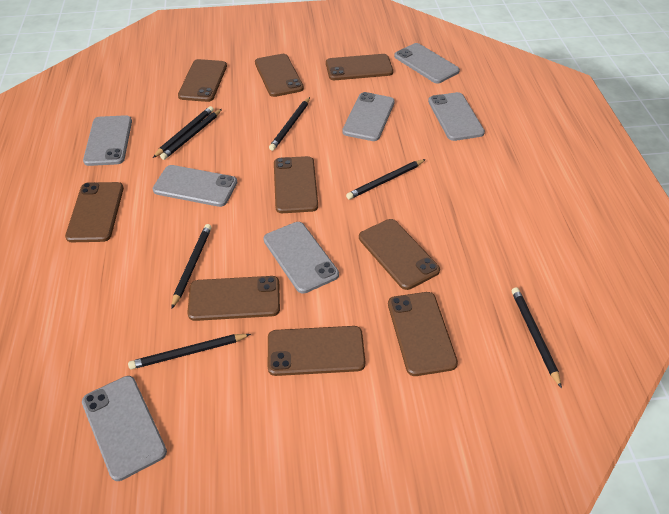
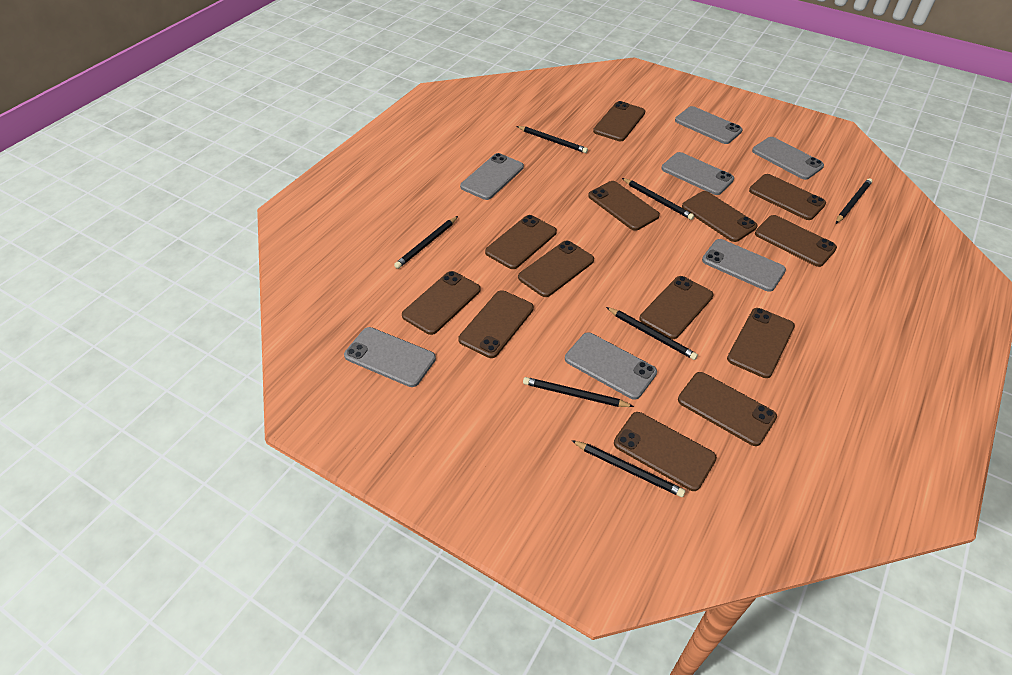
brown phone: 9 -> 13

